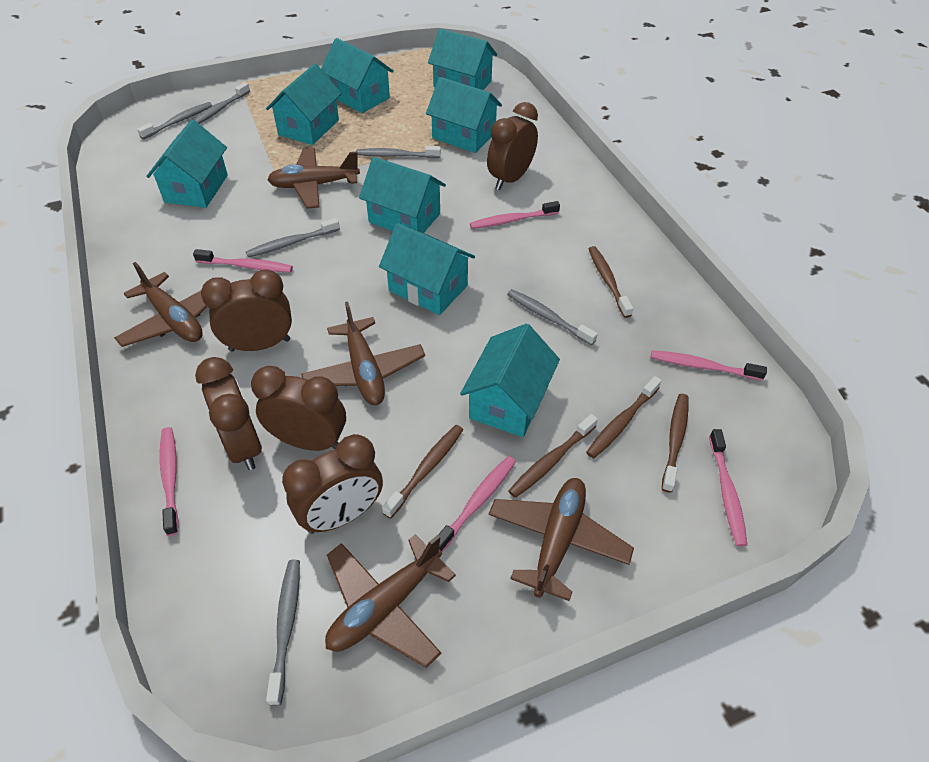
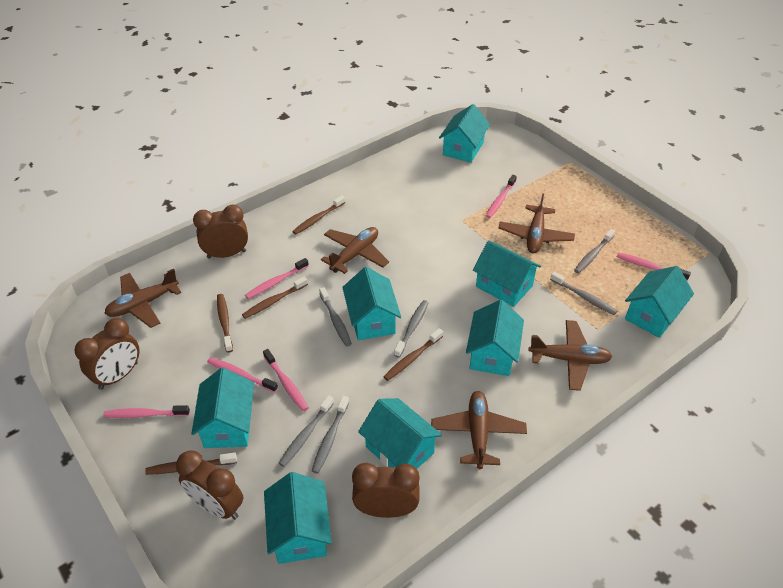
brown clock: 5 -> 4

